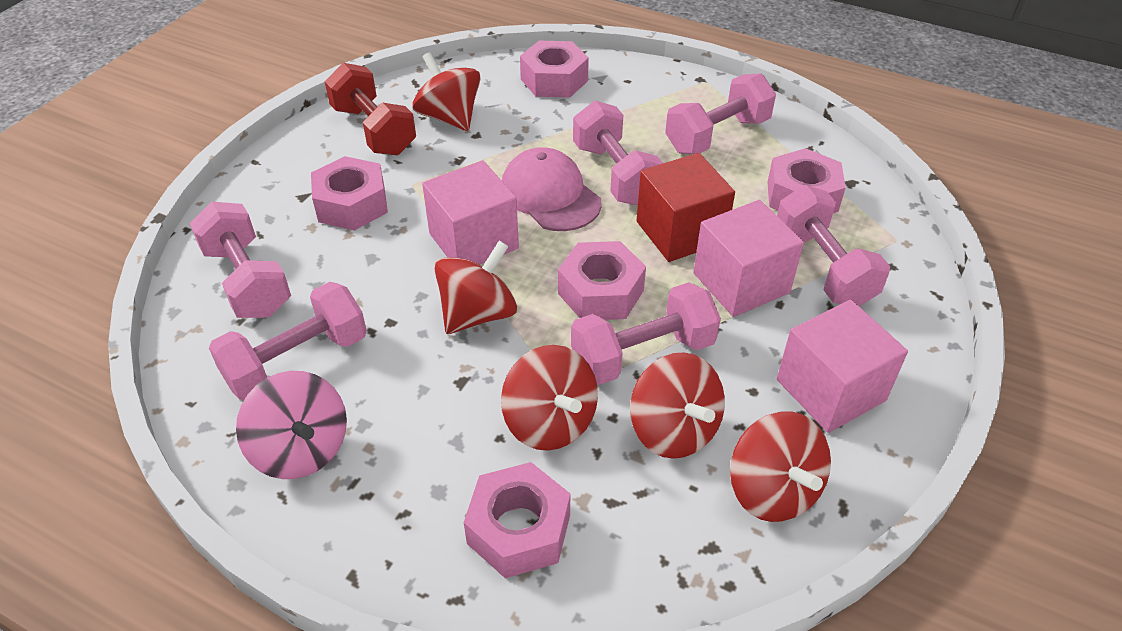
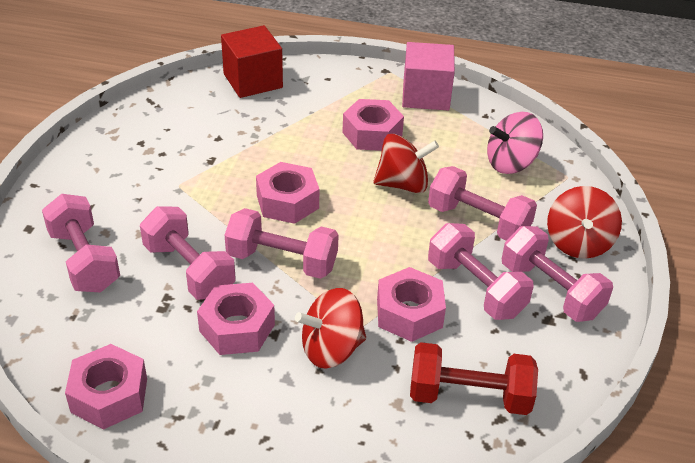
pink cap: 1 -> 0
pink cube: 3 -> 1
red spinning top: 5 -> 3

